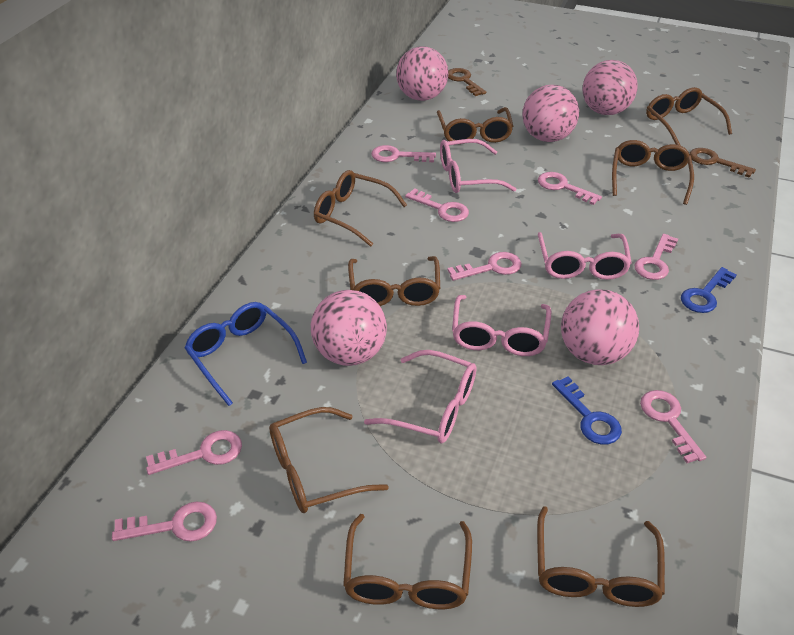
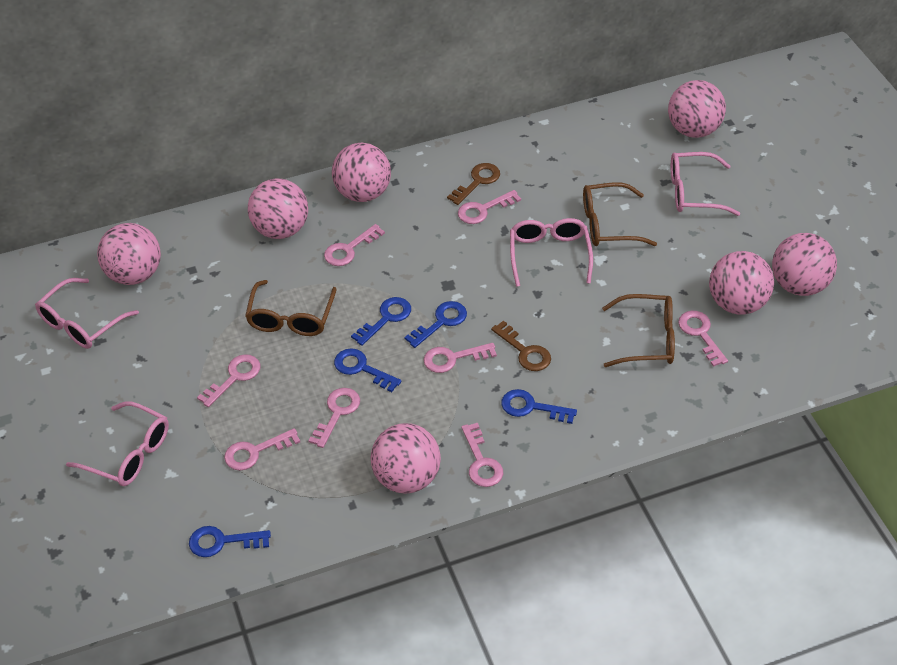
blue glasses: 1 -> 0
blue key: 2 -> 5
brown glasses: 8 -> 3
pink ball: 5 -> 7

